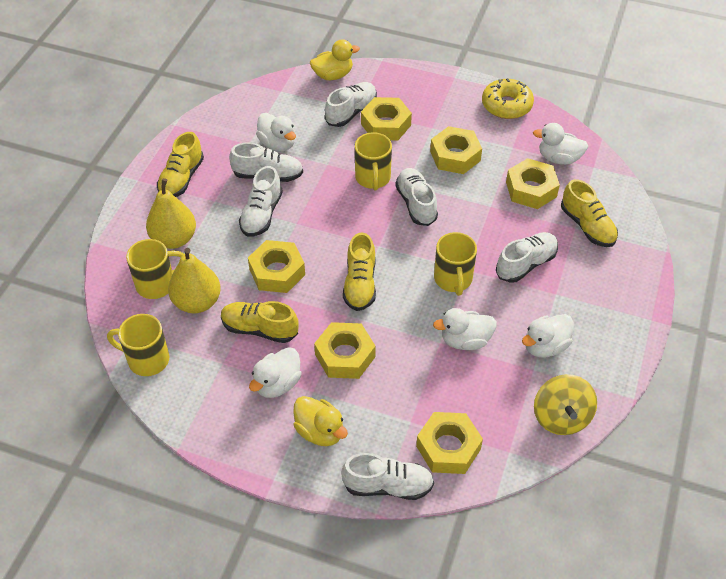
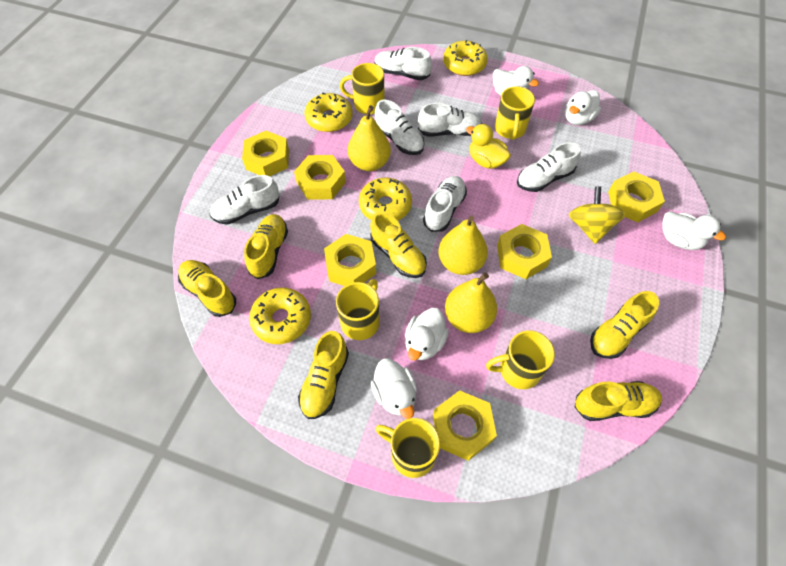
yellow donut: 1 -> 4
yellow duck: 2 -> 1
yellow mug: 4 -> 5
yellow pear: 2 -> 3
yellow shoe: 4 -> 6

